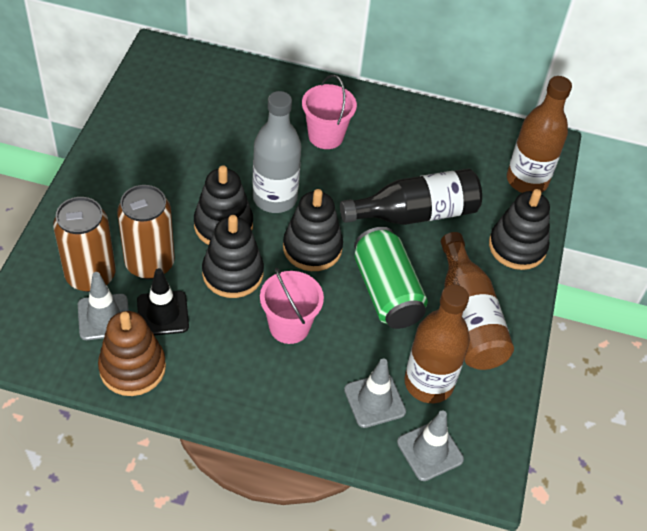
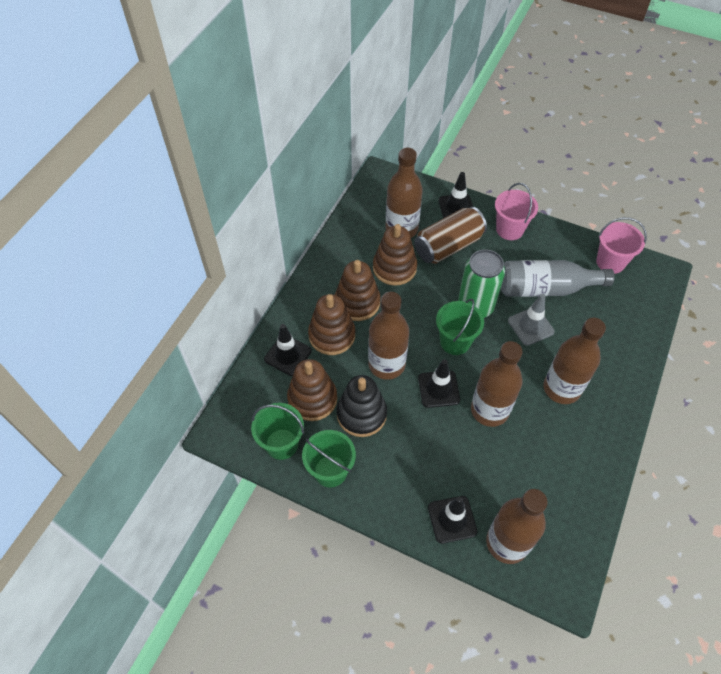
black bottle: 1 -> 0
black stacking toy: 4 -> 1
black traffic cone: 1 -> 4
brown bottle: 3 -> 5
brown can: 2 -> 1
brown stacking toy: 1 -> 4
green bucket: 0 -> 3
grey traffic cone: 3 -> 1

